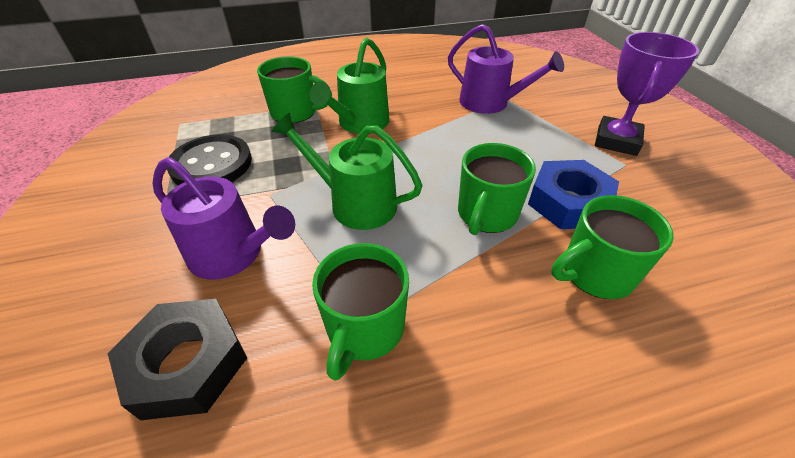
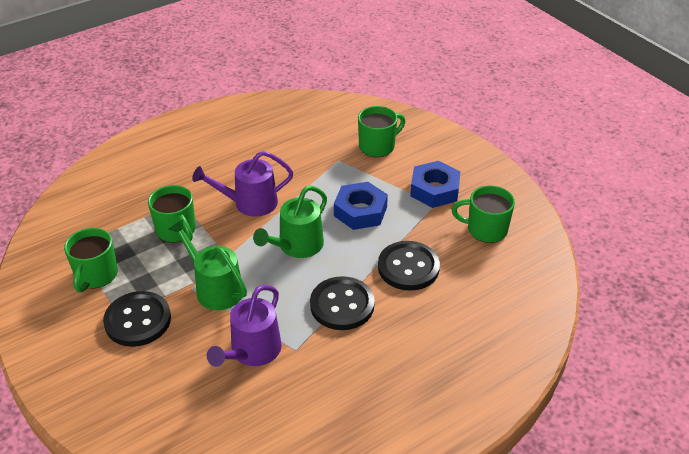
black button: 1 -> 3
black nut: 1 -> 0
blue nut: 1 -> 2
purple trophy: 1 -> 0

